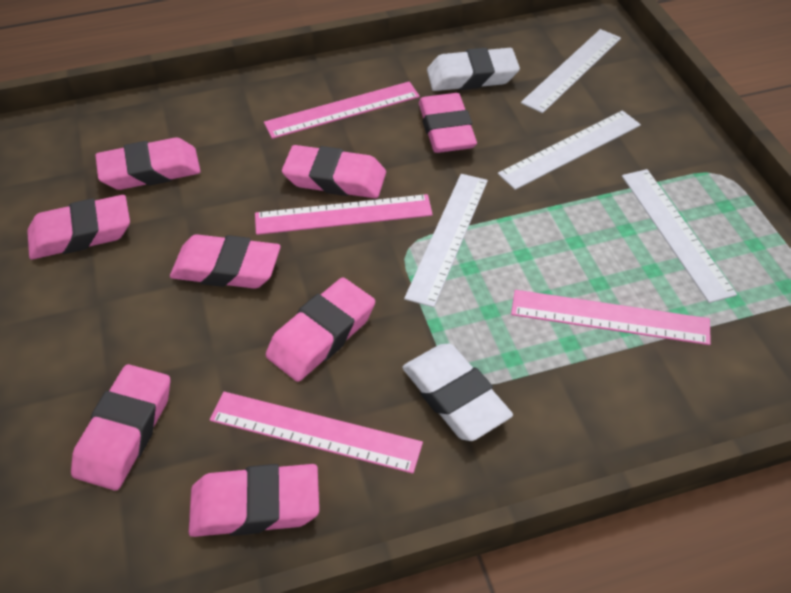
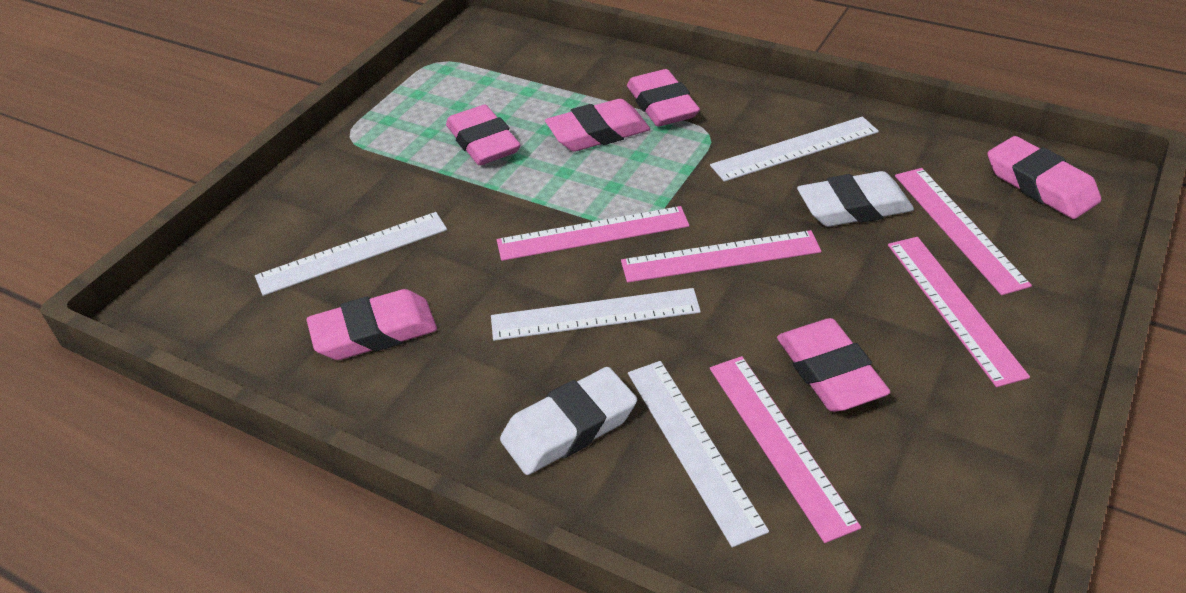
pink eraser: 8 -> 6
pink ruler: 4 -> 5

